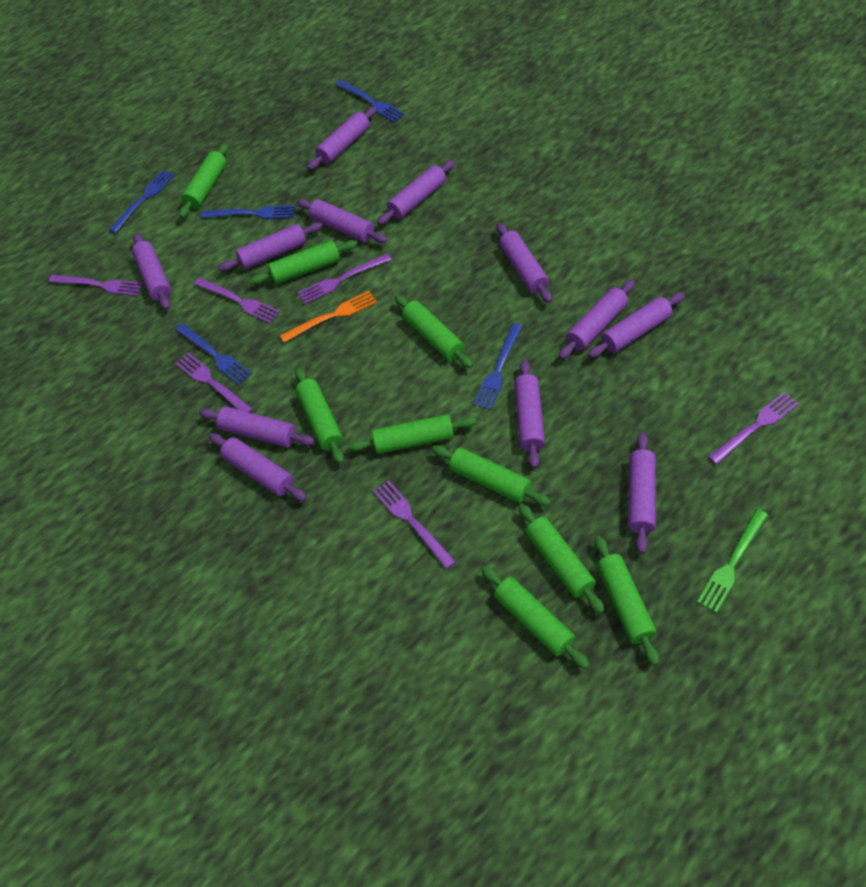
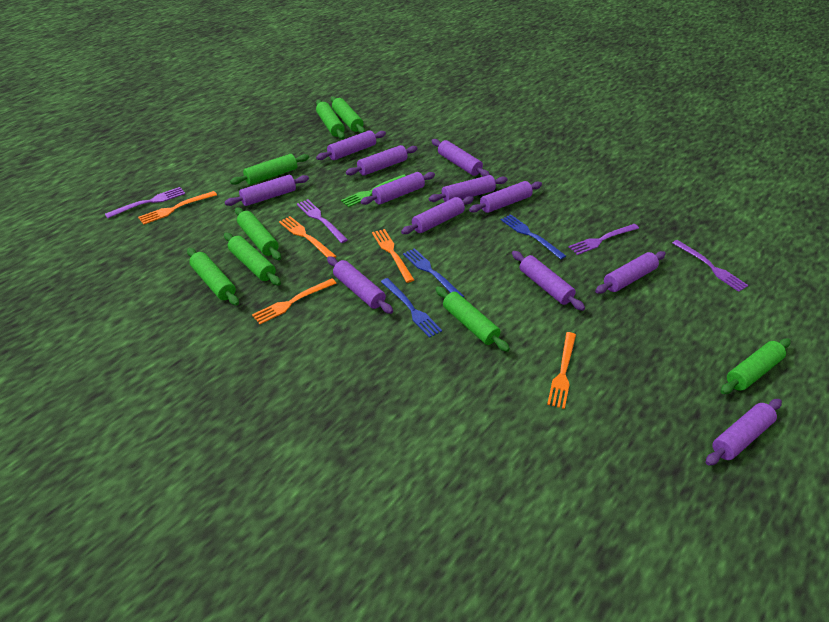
blue fork: 5 -> 3
green rolling pin: 9 -> 8
orange fork: 1 -> 5
purple fork: 6 -> 4

